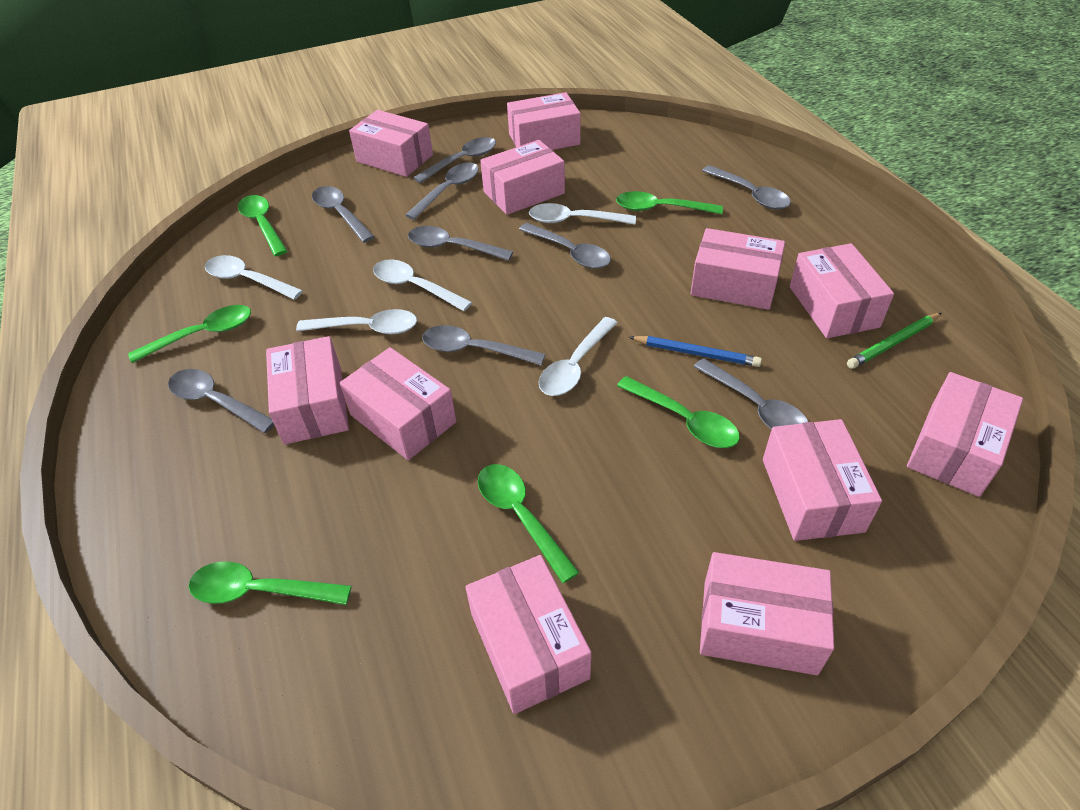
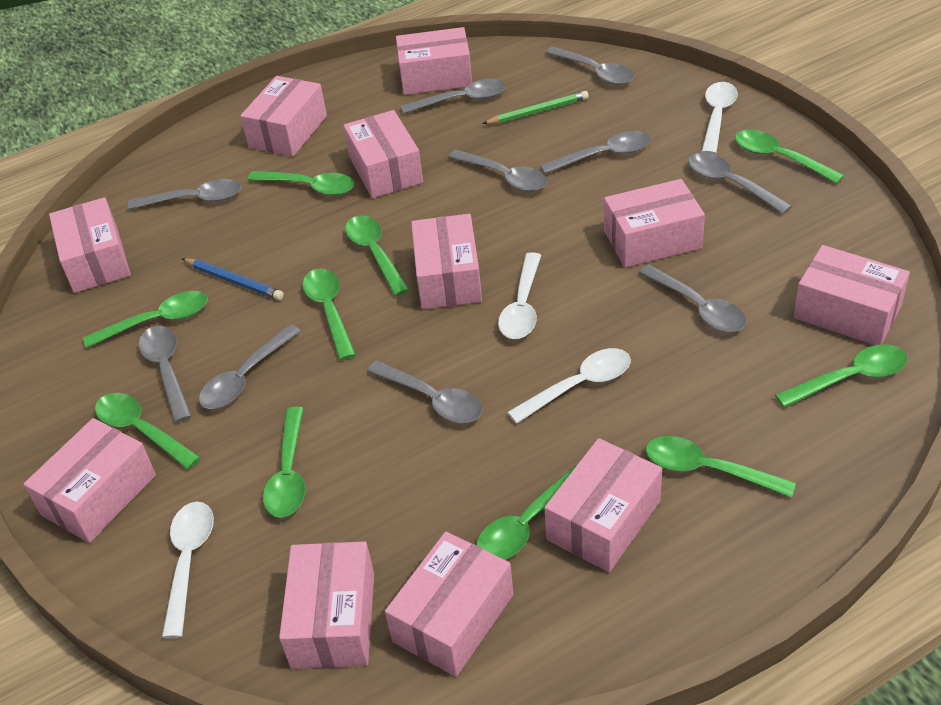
green spoon: 6 -> 10
grey spoon: 9 -> 10
white spoon: 5 -> 4

